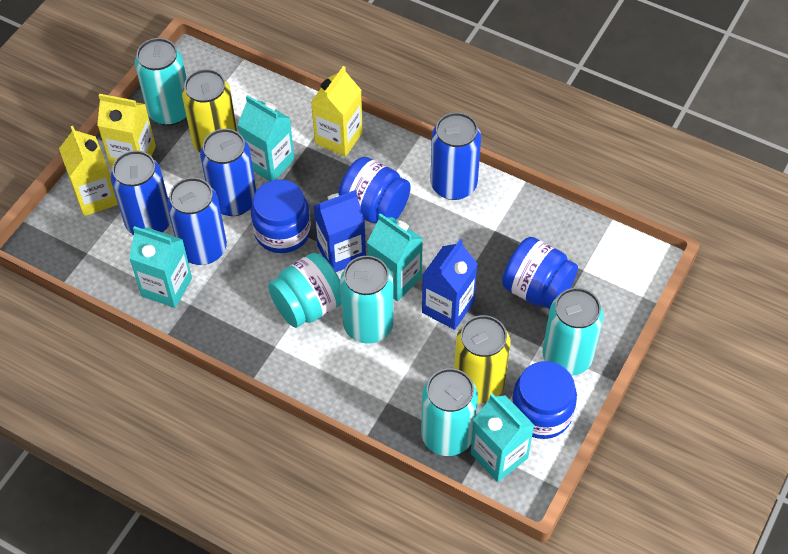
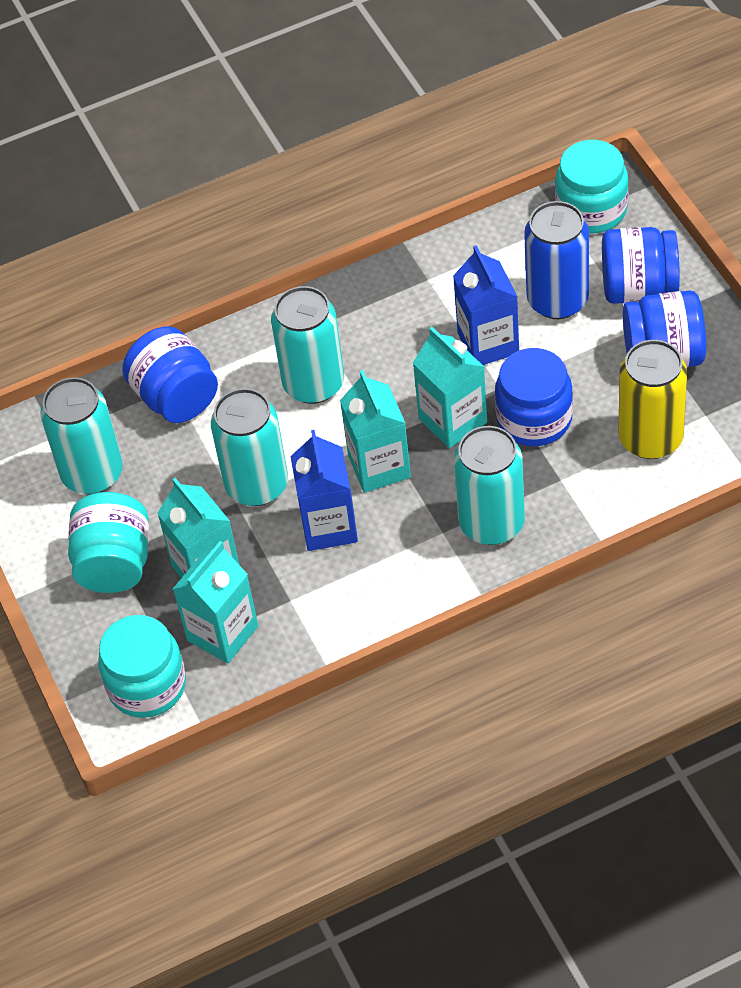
blue can: 4 -> 1
turquoise jar: 1 -> 3
yellow can: 2 -> 1
yellow carton: 3 -> 0

